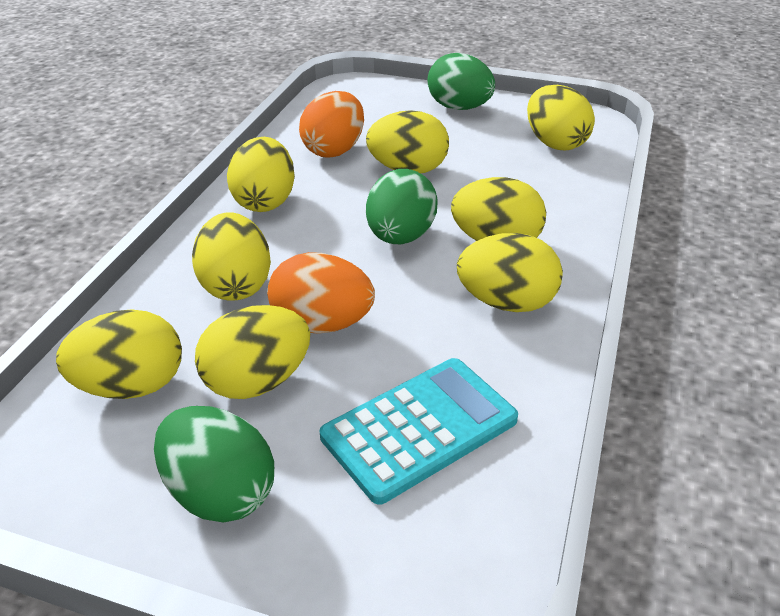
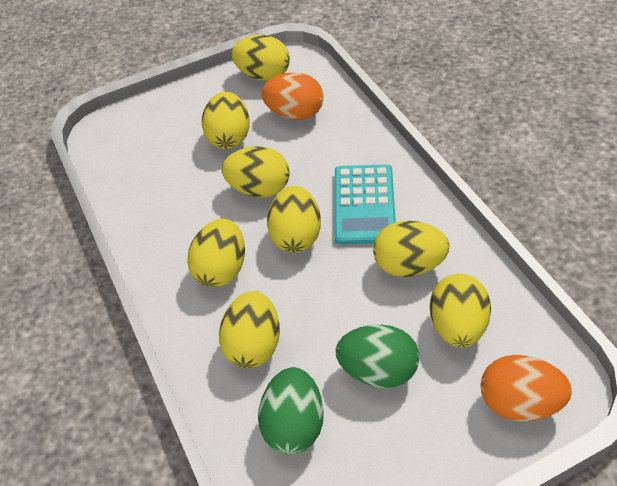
green egg: 3 -> 2

